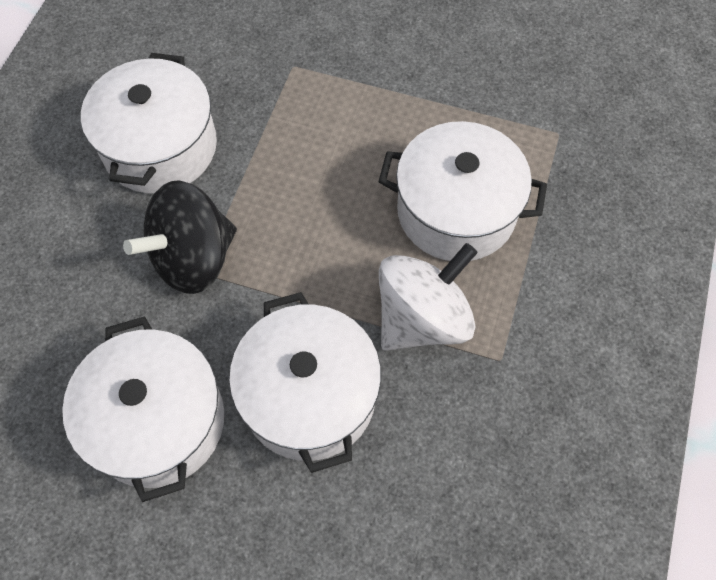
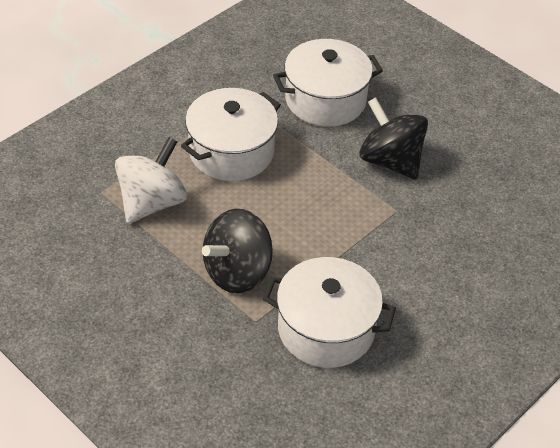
black spinning top: 1 -> 2
white pot: 4 -> 3

